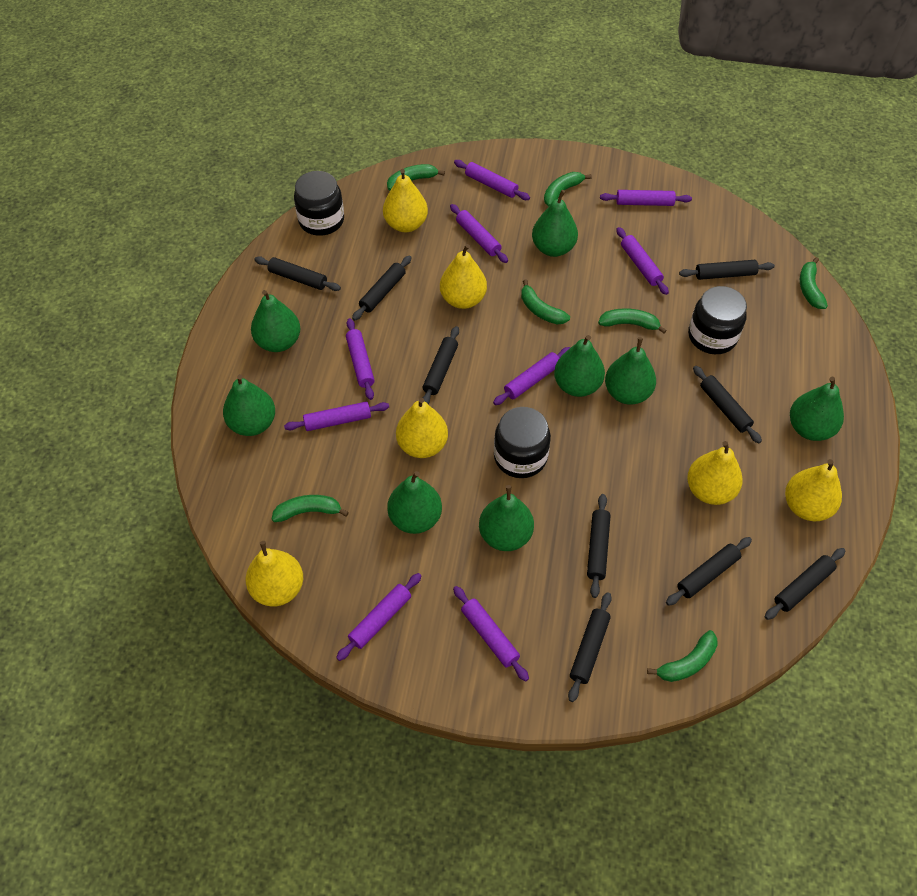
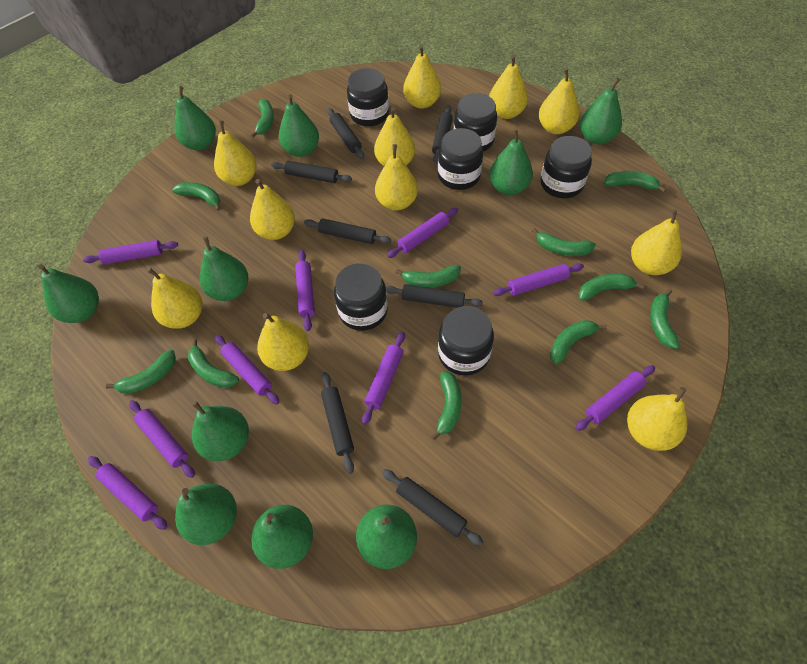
black jar: 3 -> 6
black rolling pin: 9 -> 7
green banana: 7 -> 11
green pear: 8 -> 10
yellow pear: 6 -> 11

